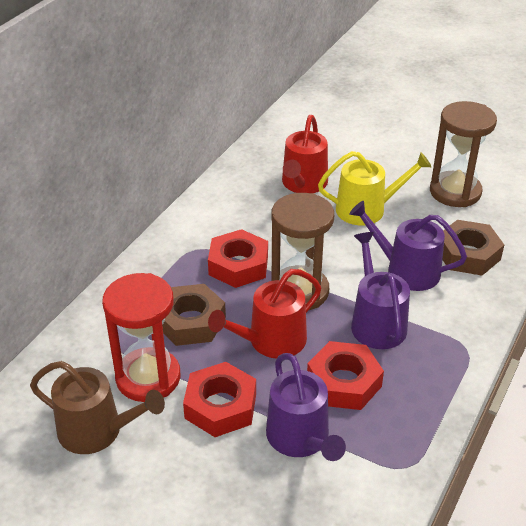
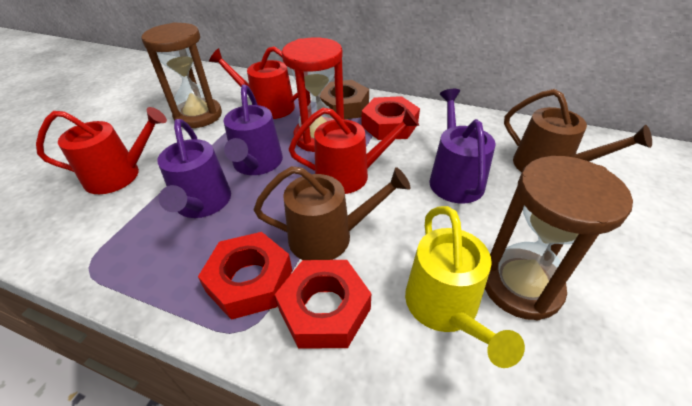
brown nut: 2 -> 1
brown watering can: 1 -> 2
red watering can: 2 -> 3

